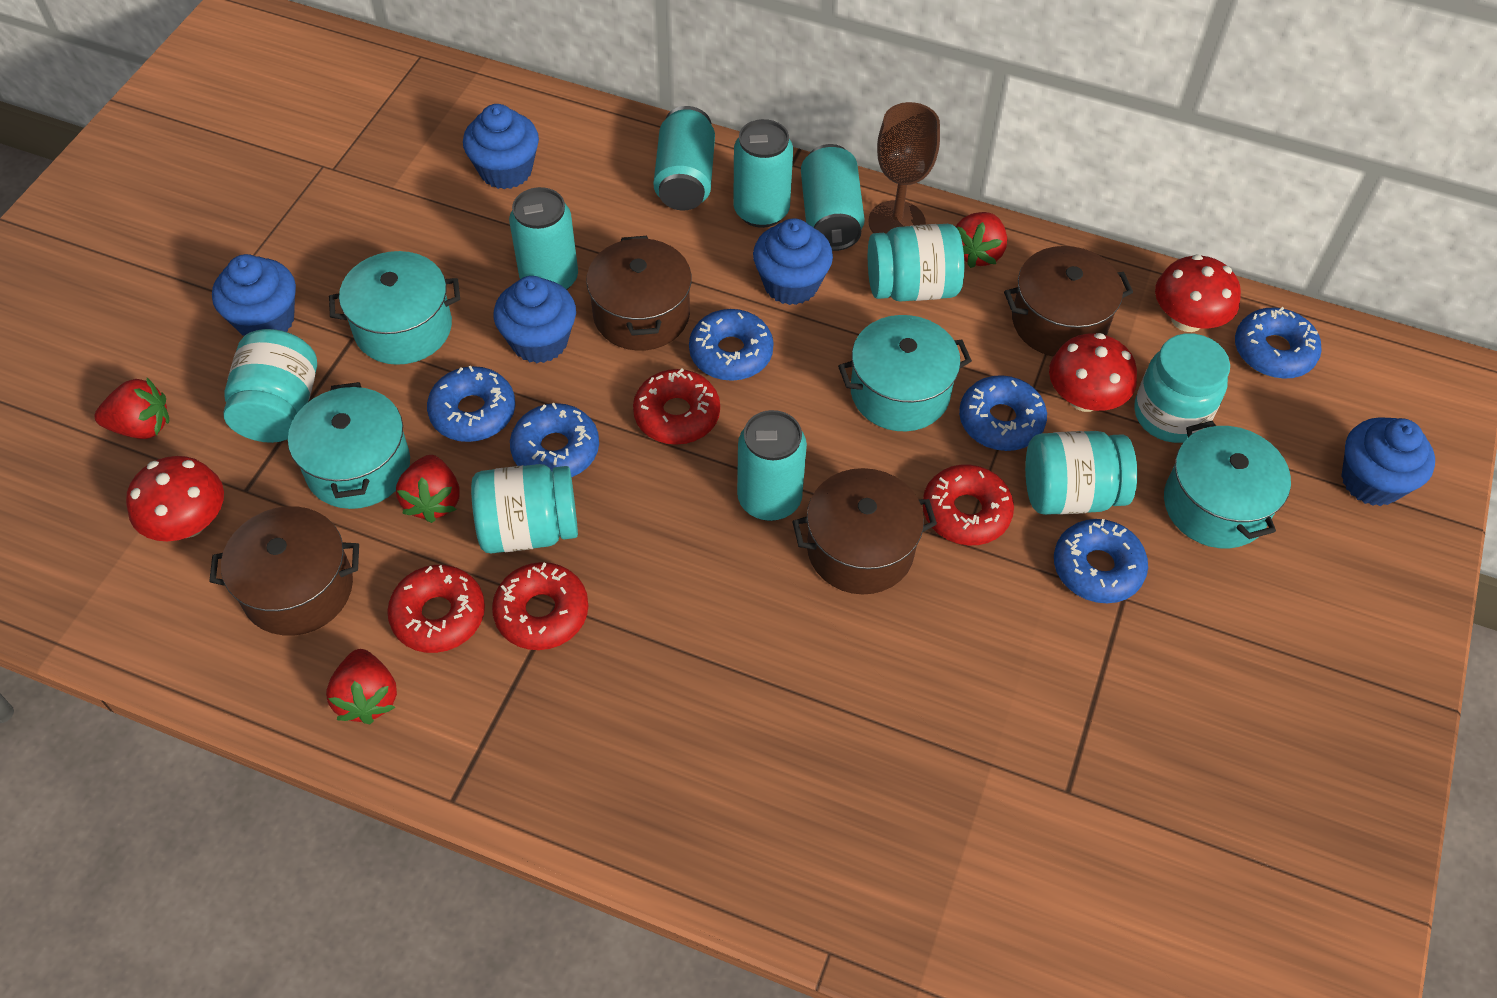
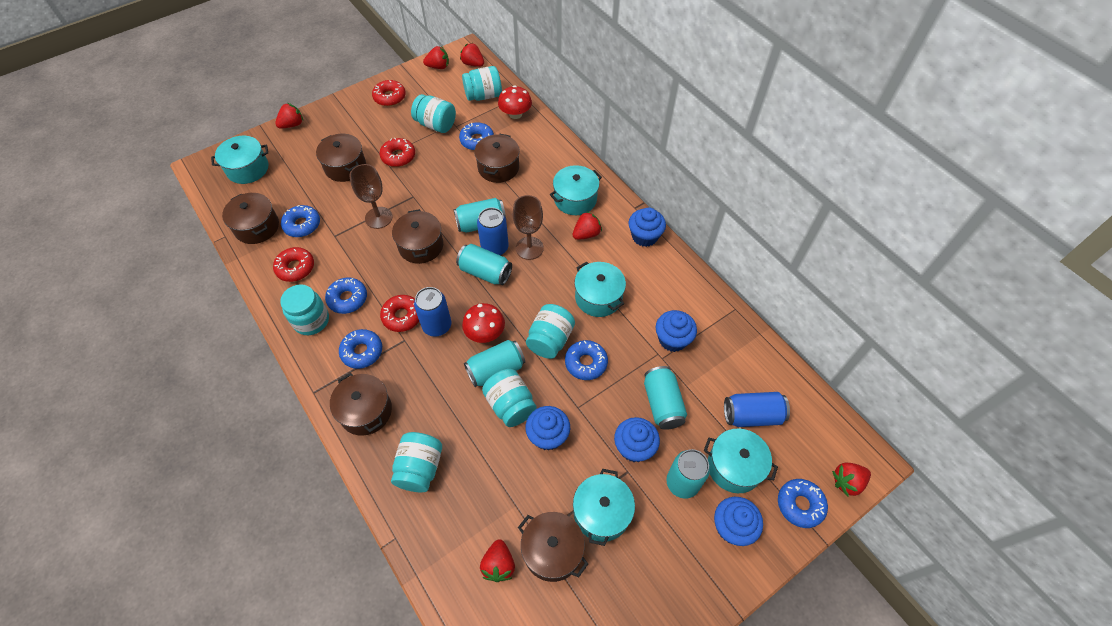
blue can: 0 -> 3
brown goblet: 1 -> 2
brown pot: 4 -> 6
red mushroom: 3 -> 2
red strawberry: 4 -> 6
turquoise jar: 5 -> 6
turquoise pot: 4 -> 5

